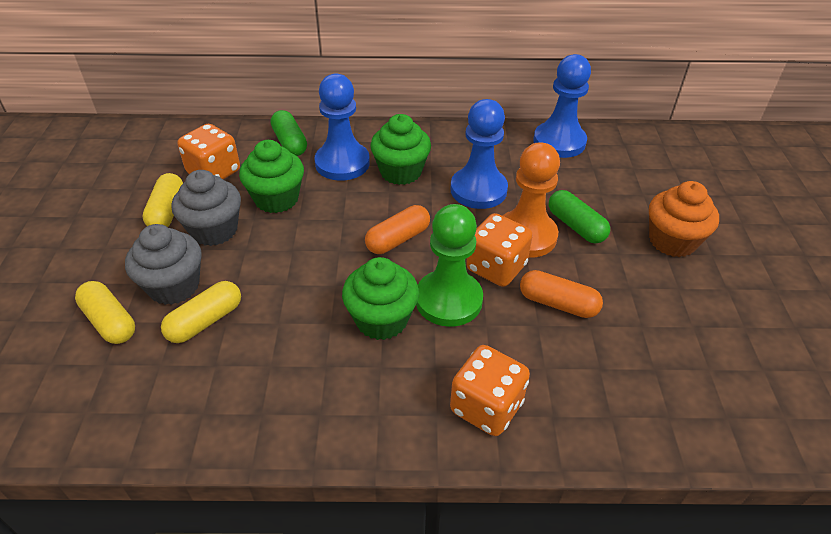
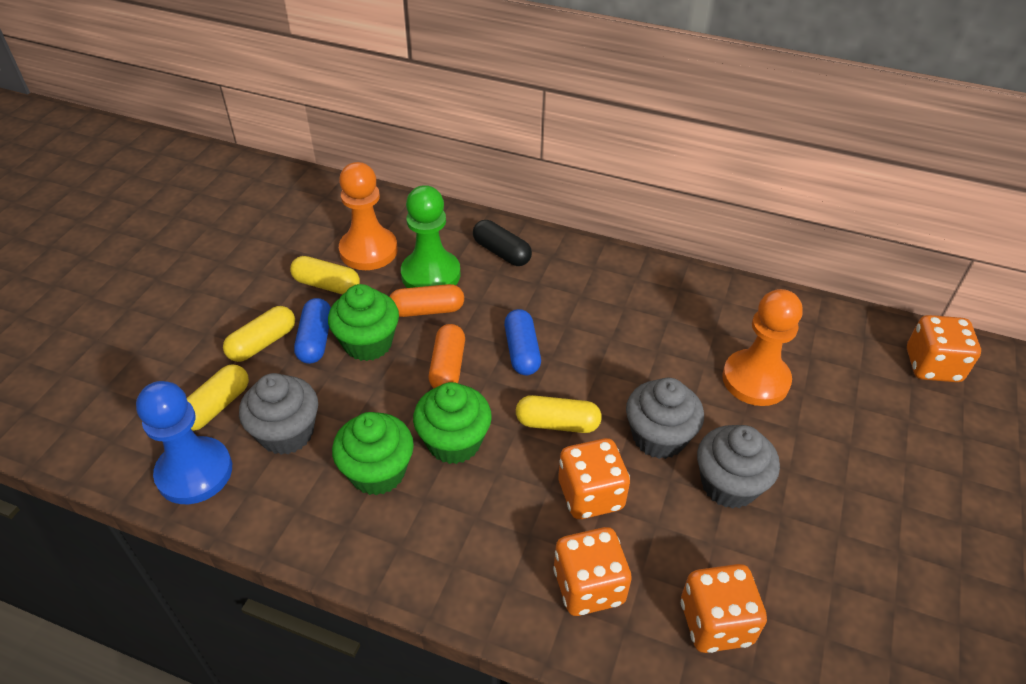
black capsule: 0 -> 1
blue capsule: 0 -> 2
blue pawn: 3 -> 1
green capsule: 2 -> 0
grey cupcake: 2 -> 3
orange cupcake: 1 -> 0
orange dice: 3 -> 4
orange pawn: 1 -> 2
yellow capsule: 3 -> 4

